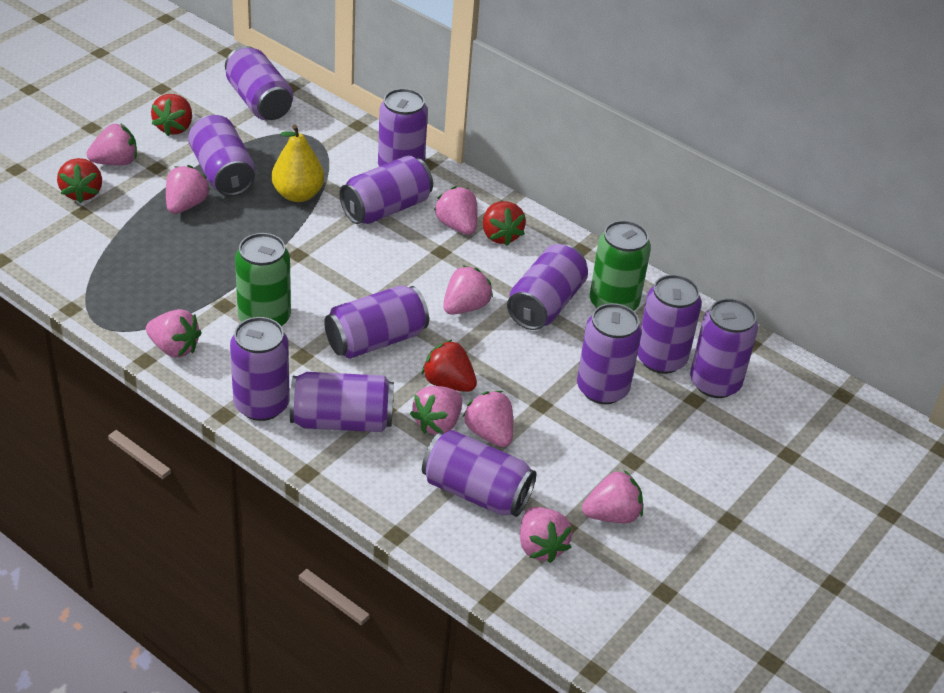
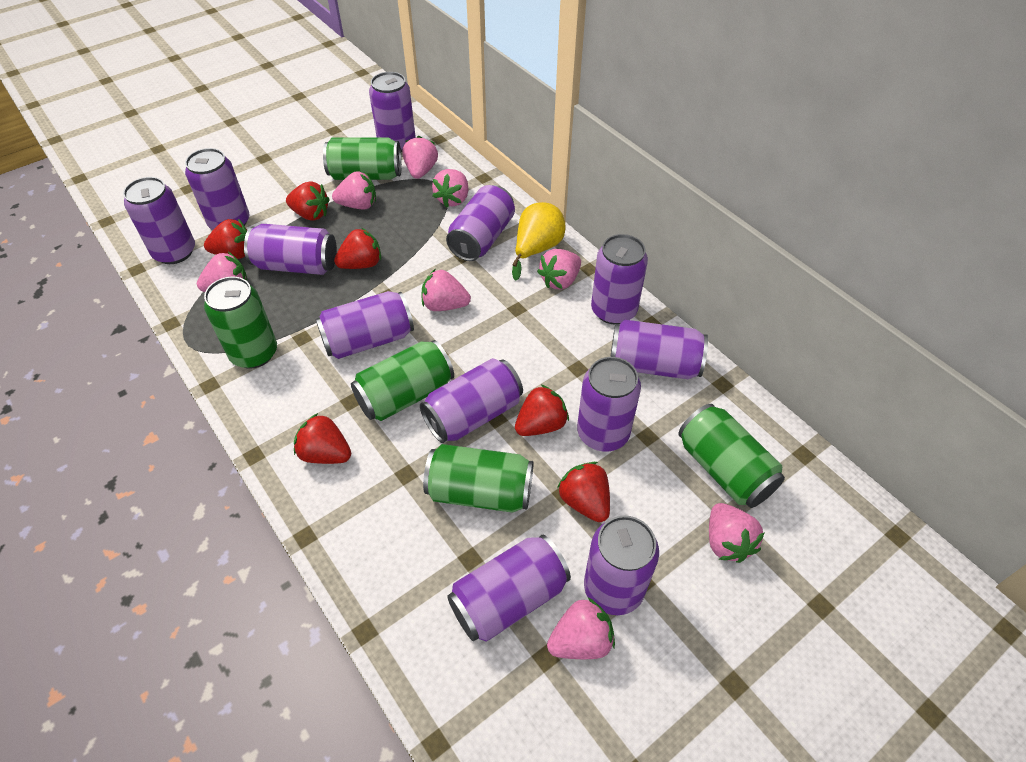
green can: 2 -> 5
pink strawberry: 9 -> 8
red strawberry: 4 -> 6

